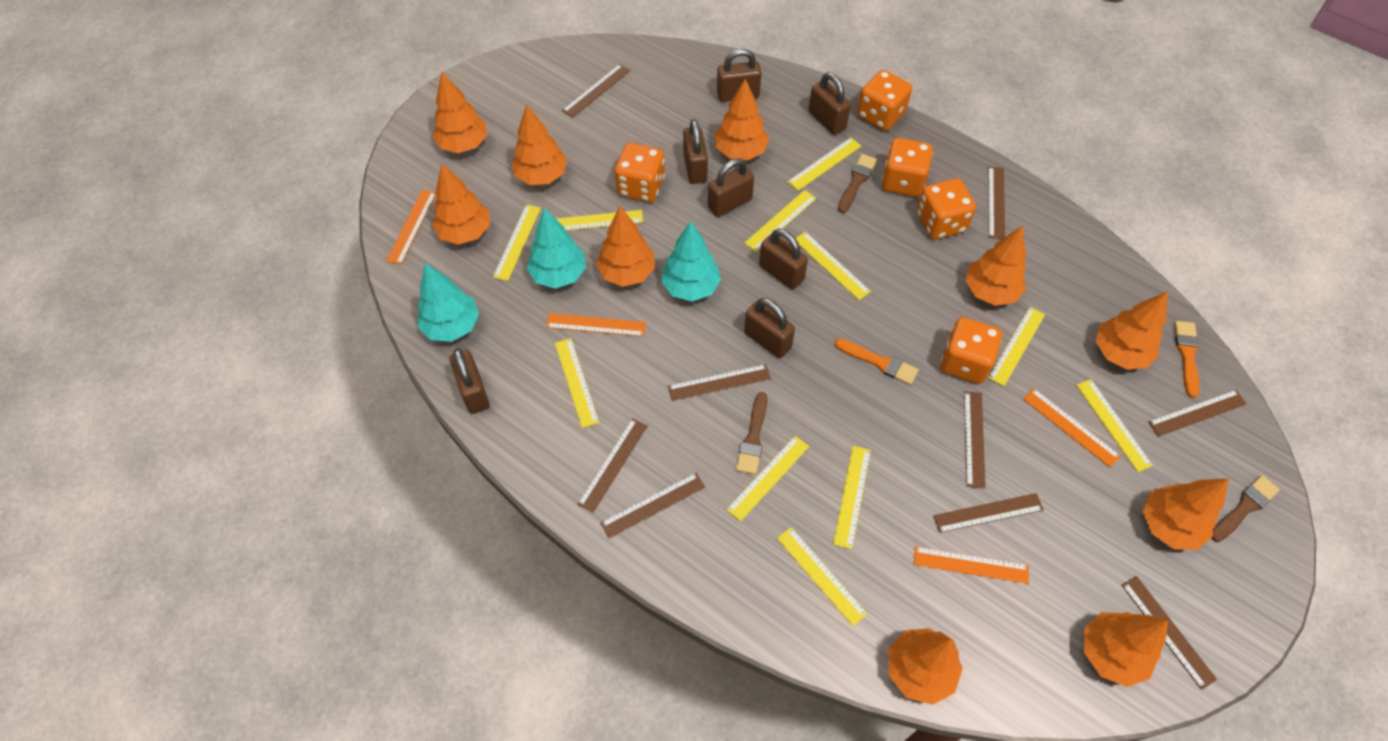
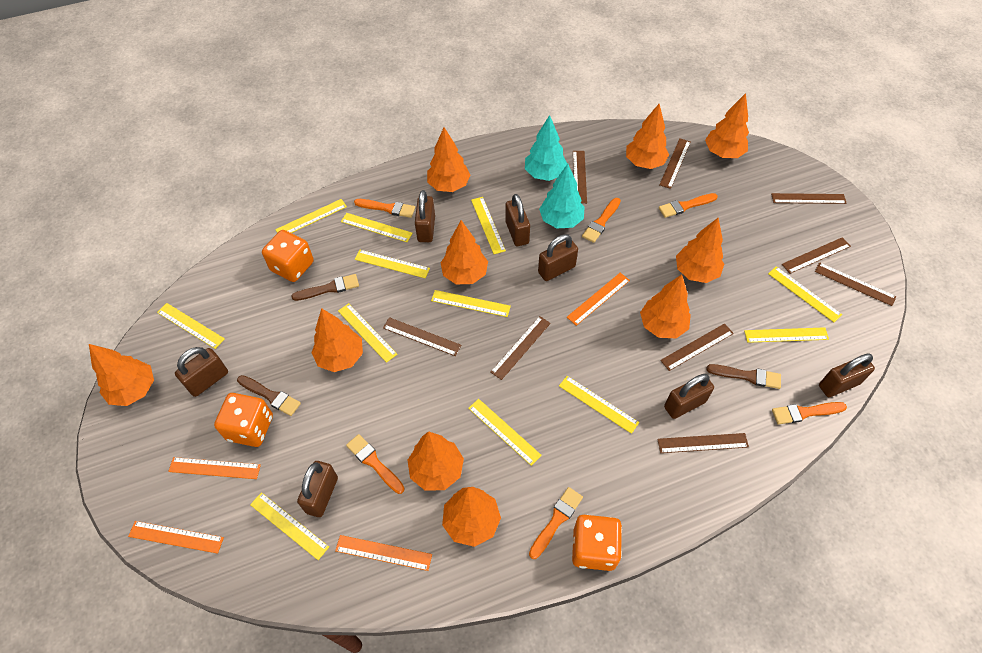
orange brush: 2 -> 6
orange dice: 5 -> 3
turquoise tree: 3 -> 2
yellow ruler: 11 -> 12

